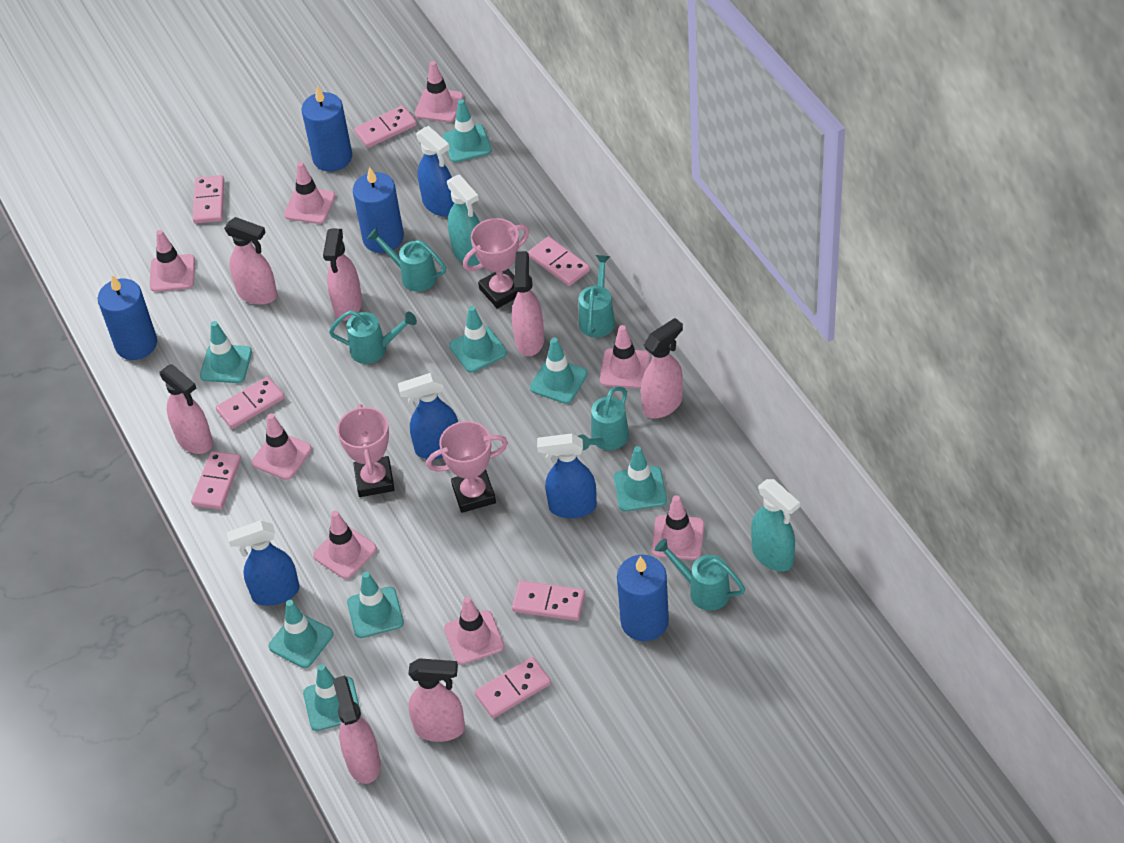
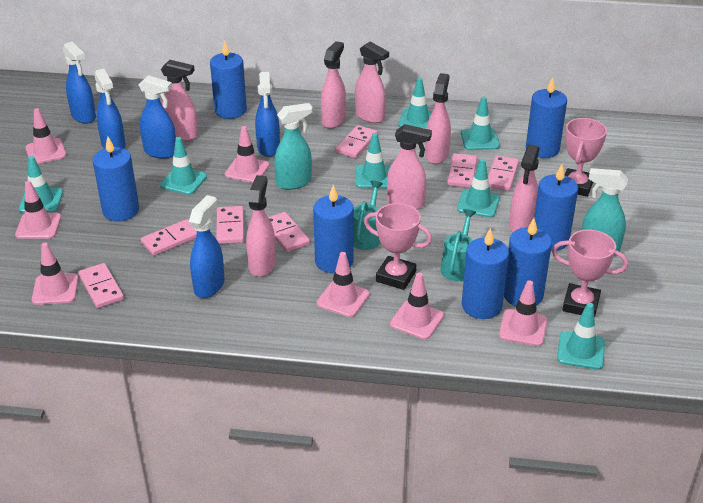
blue candle: 4 -> 7
blue spray bottle: 4 -> 5
pink traffic cone: 8 -> 7
turquoise traffic cone: 8 -> 7
turquoise watering can: 5 -> 2

